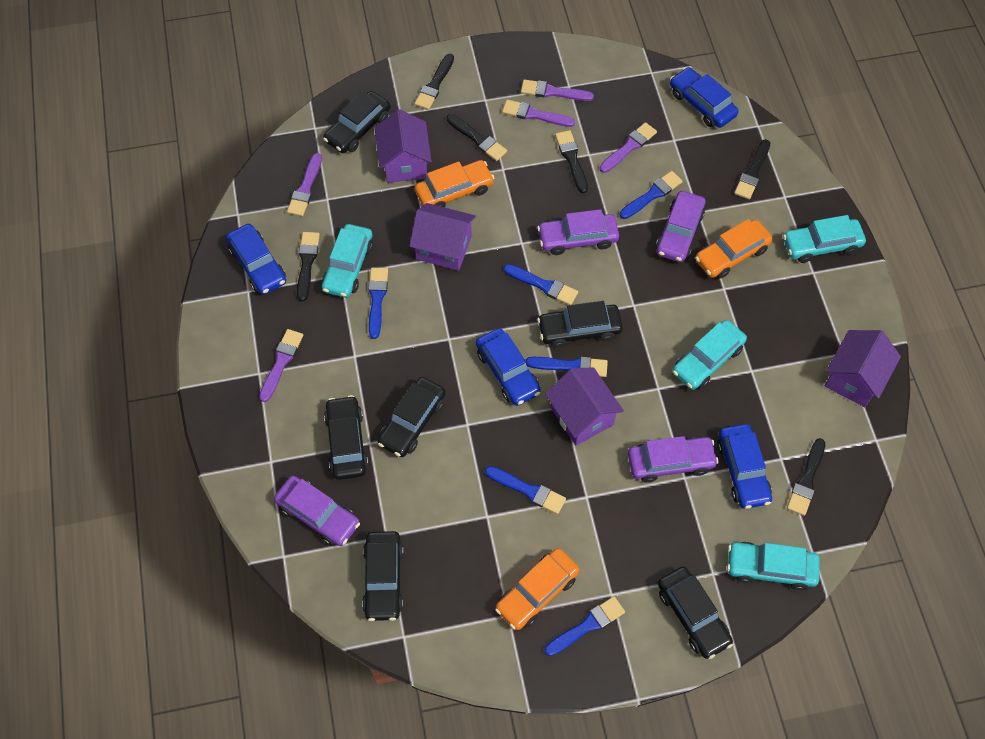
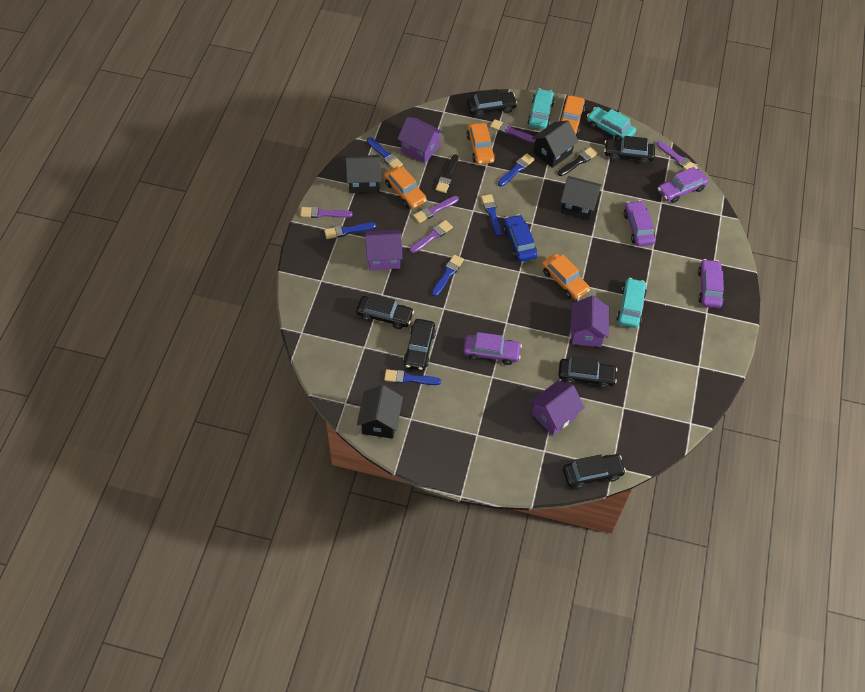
black brush: 6 -> 2
black house: 0 -> 4
blue car: 4 -> 1
orange car: 3 -> 4
turquoise car: 4 -> 3

